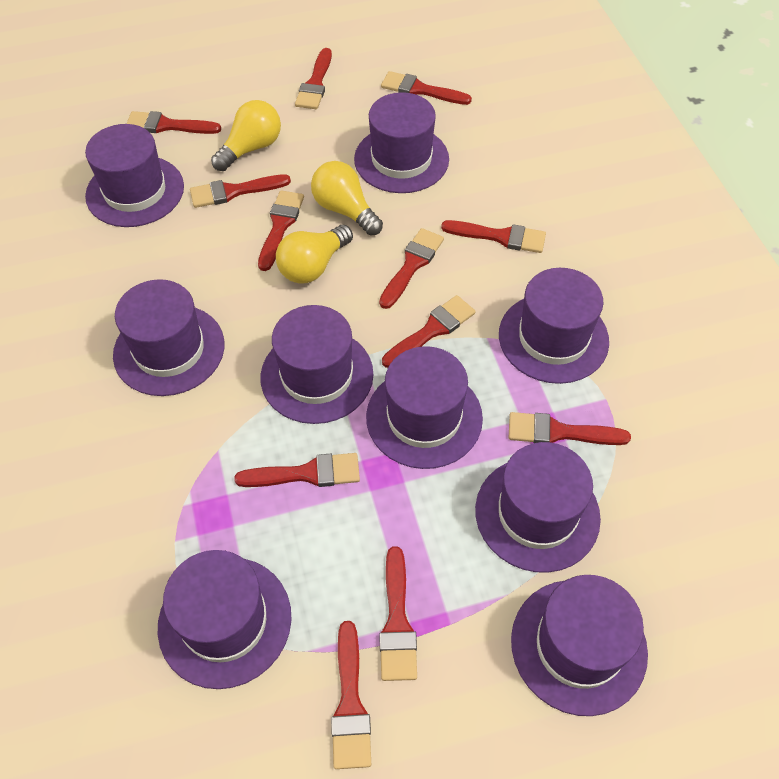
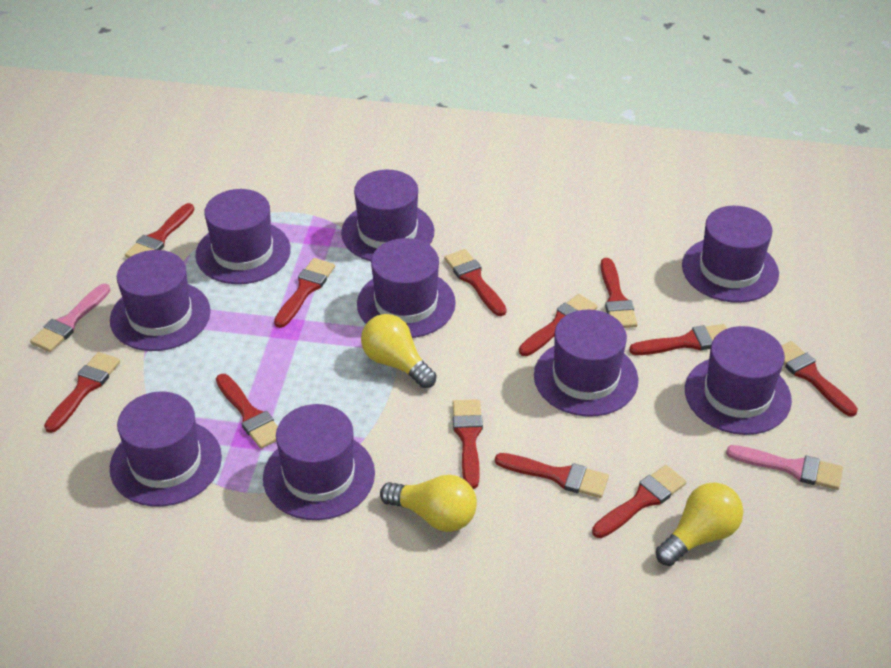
pink brush: 0 -> 2

